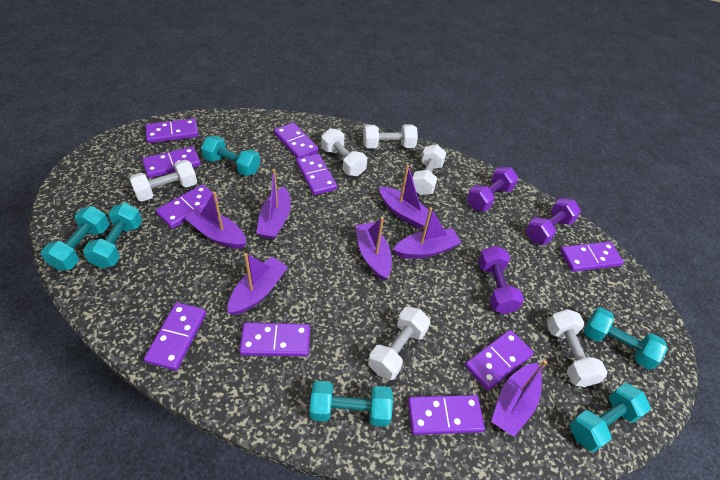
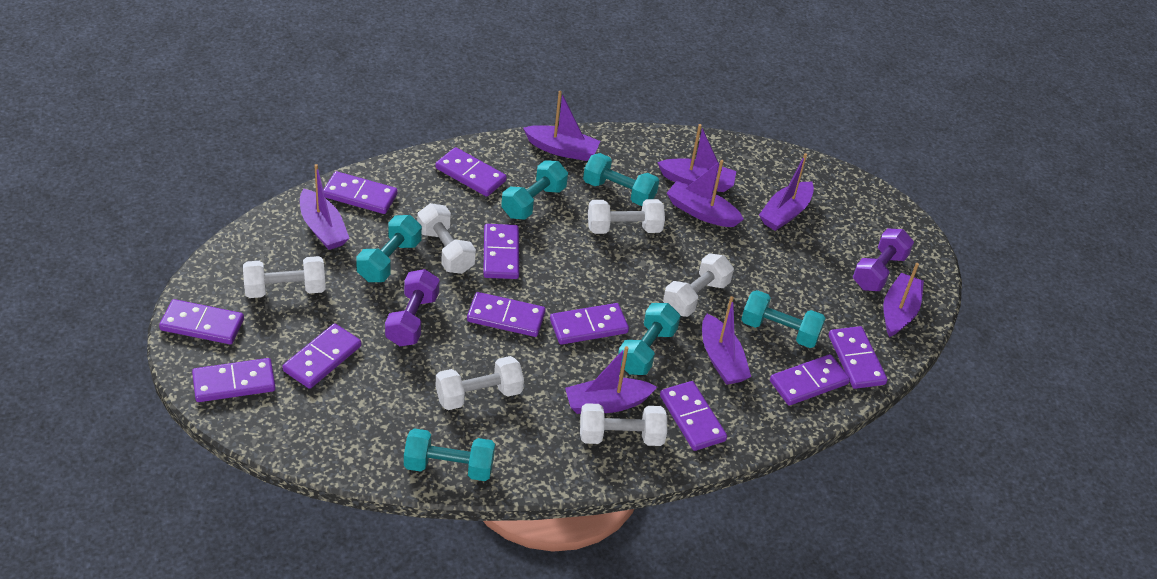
purple boat: 7 -> 8
purple domino: 10 -> 11
purple dumbbell: 3 -> 2

